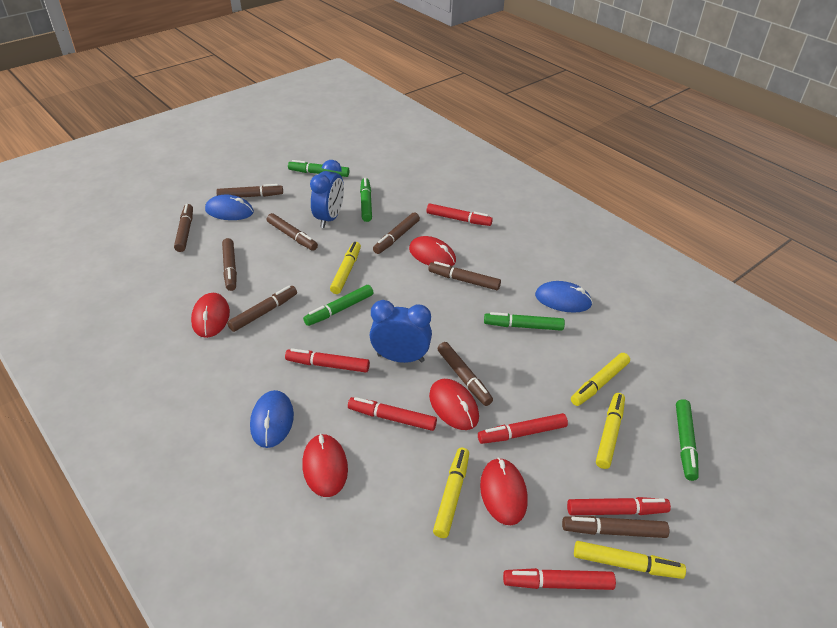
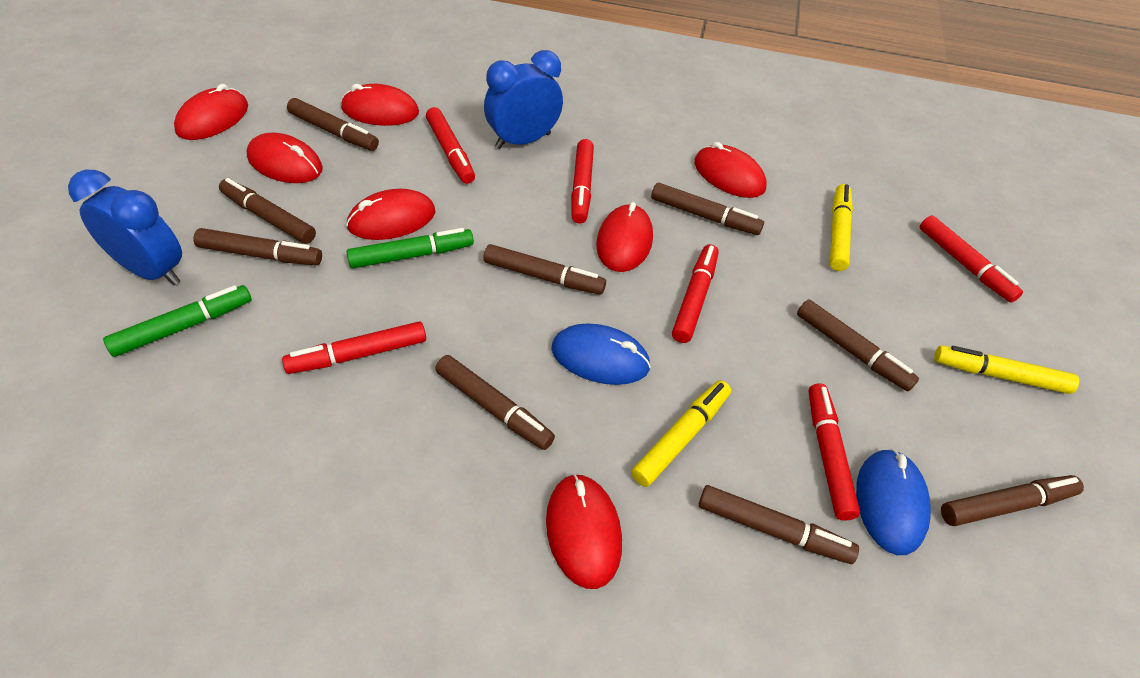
blue mouse: 3 -> 2
green marker: 5 -> 2
red mouse: 5 -> 7
yellow marker: 5 -> 3

